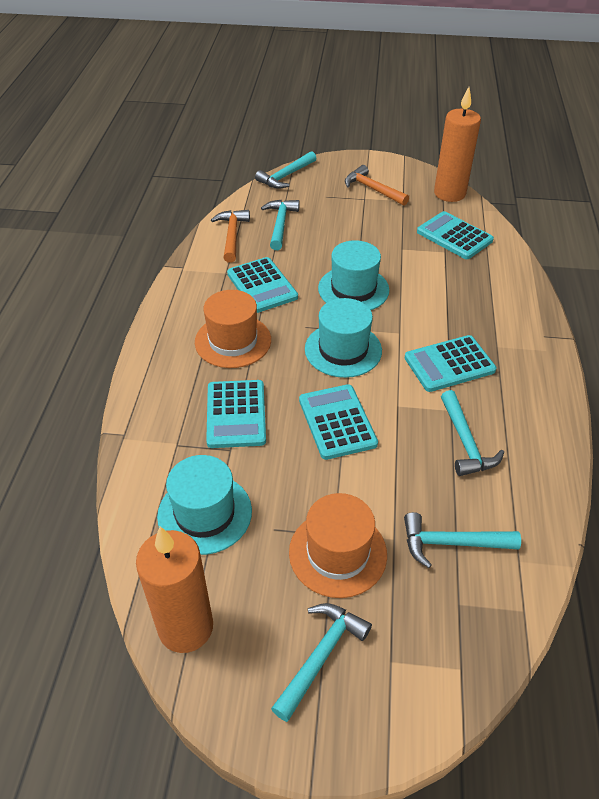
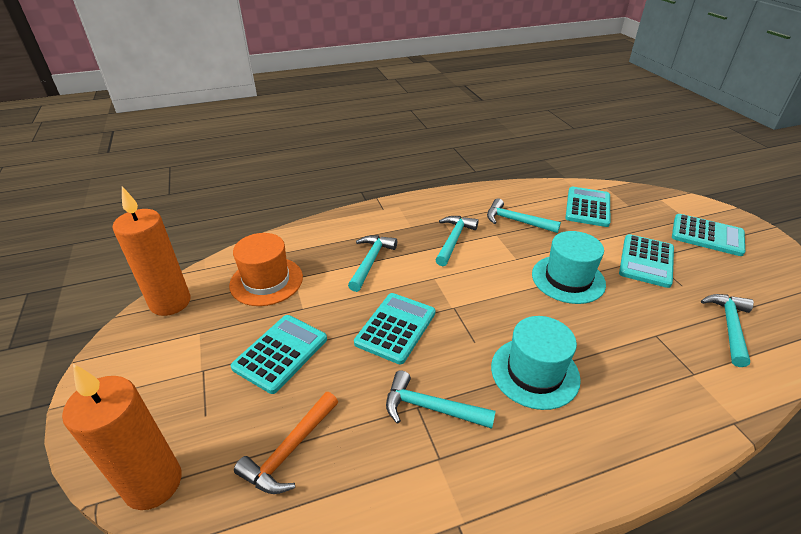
orange hammer: 2 -> 1
orange hat: 2 -> 1
turquoise hat: 3 -> 2

